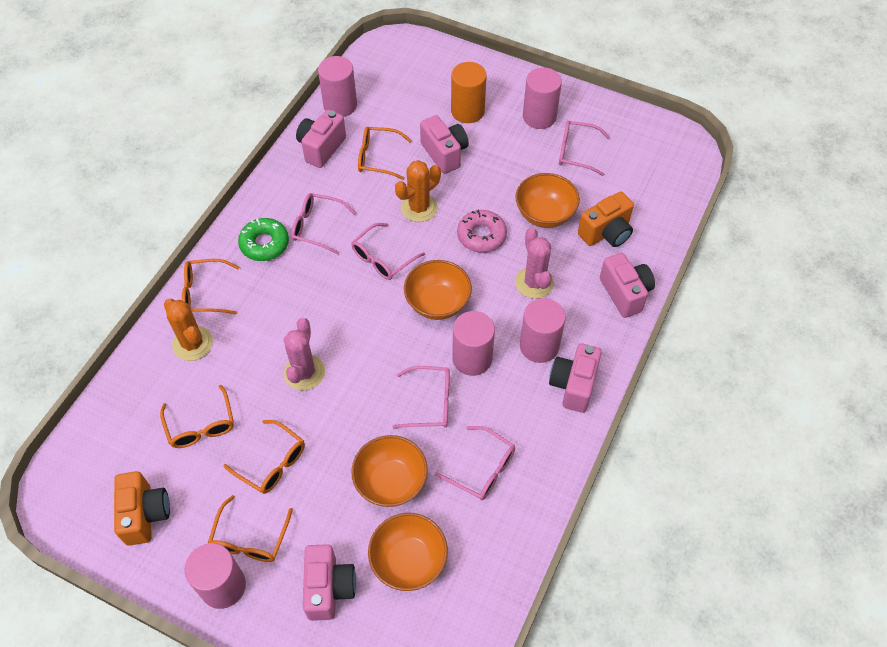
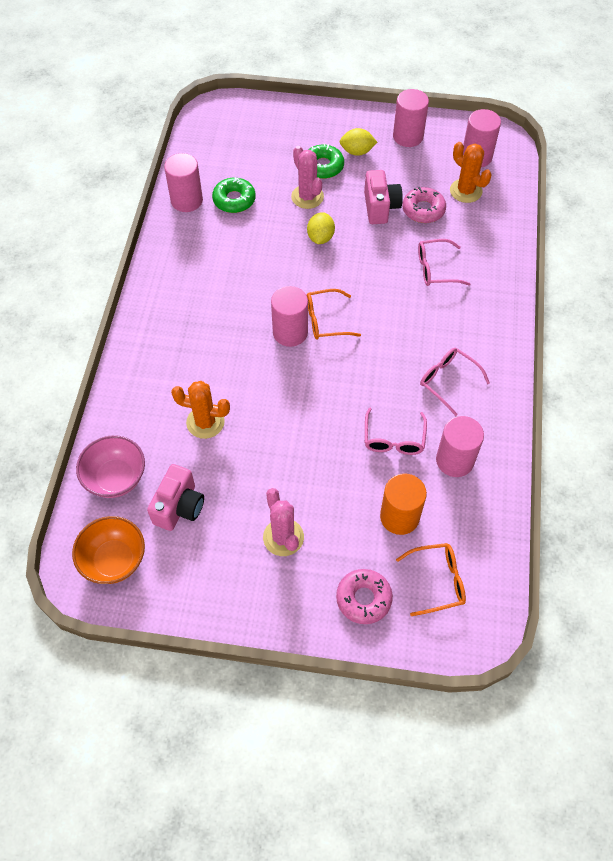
green donut: 1 -> 2
orange bowl: 4 -> 1
orange camera: 2 -> 0
orange glasses: 5 -> 2
pink bowl: 0 -> 1
pink camera: 5 -> 2
pink donut: 1 -> 2
pink glasses: 5 -> 3
yellow lemon: 0 -> 2

